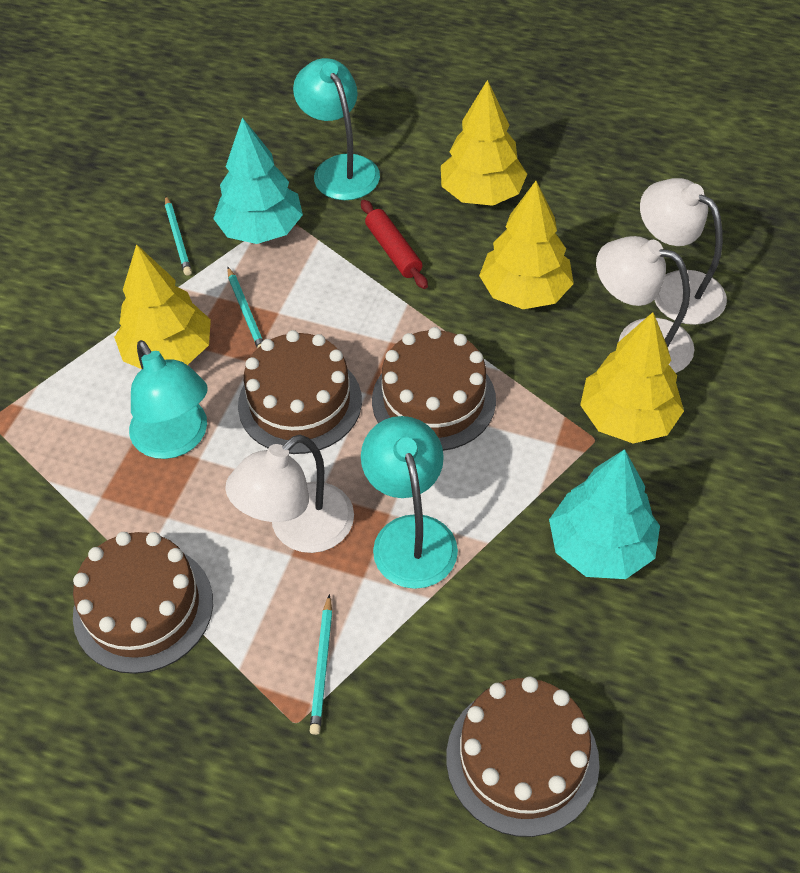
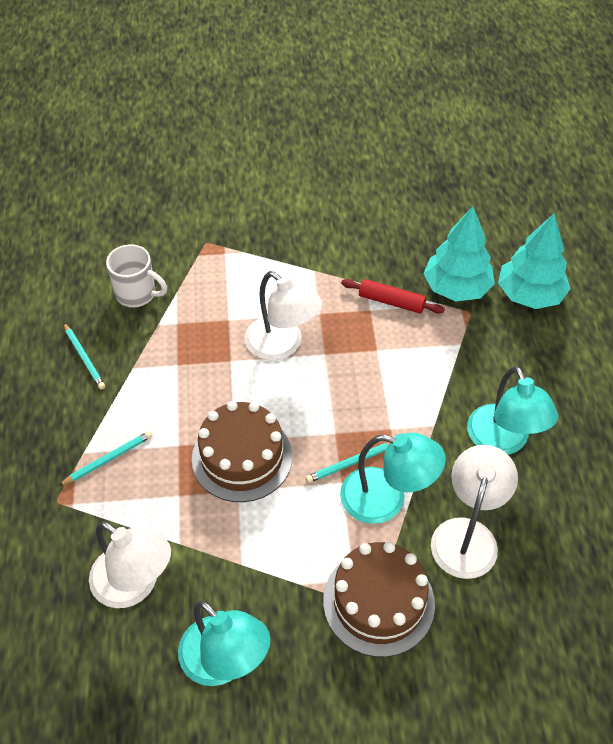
brown cake: 4 -> 2
white mug: 0 -> 1
yellow tree: 4 -> 0

